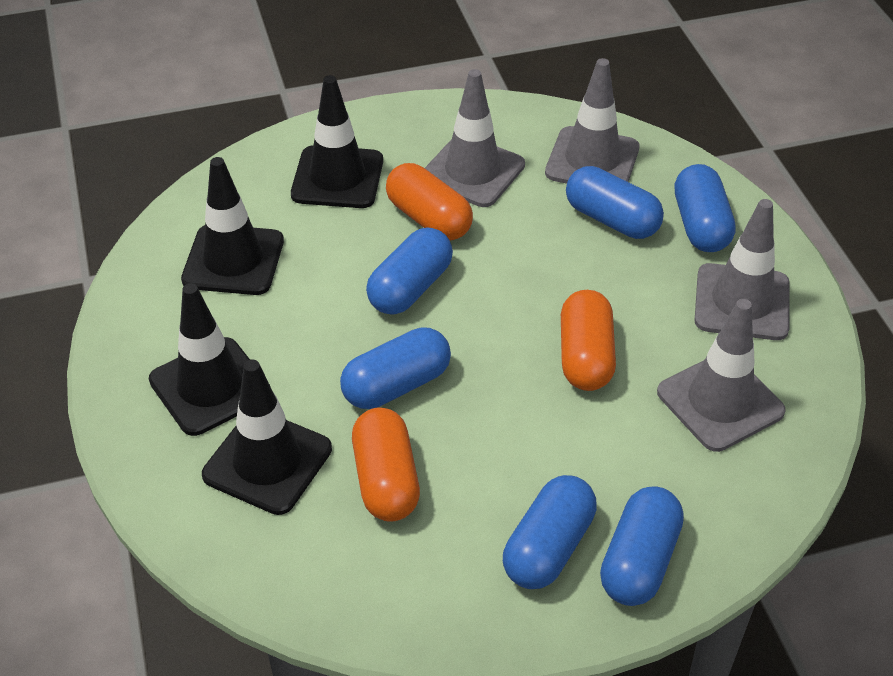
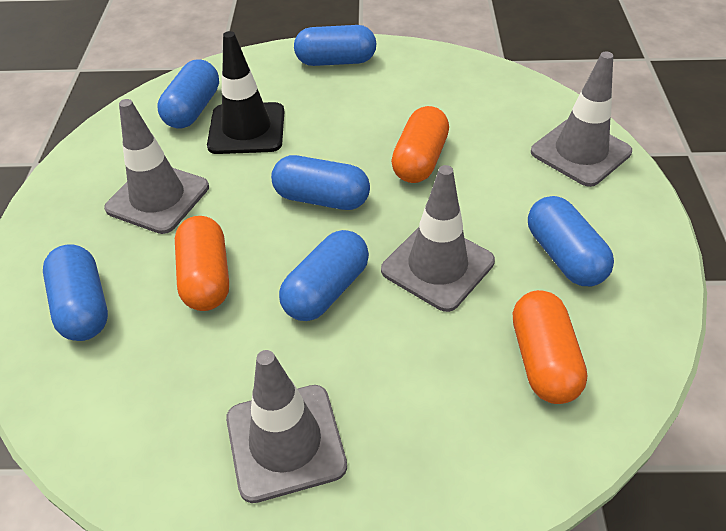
black traffic cone: 4 -> 1

